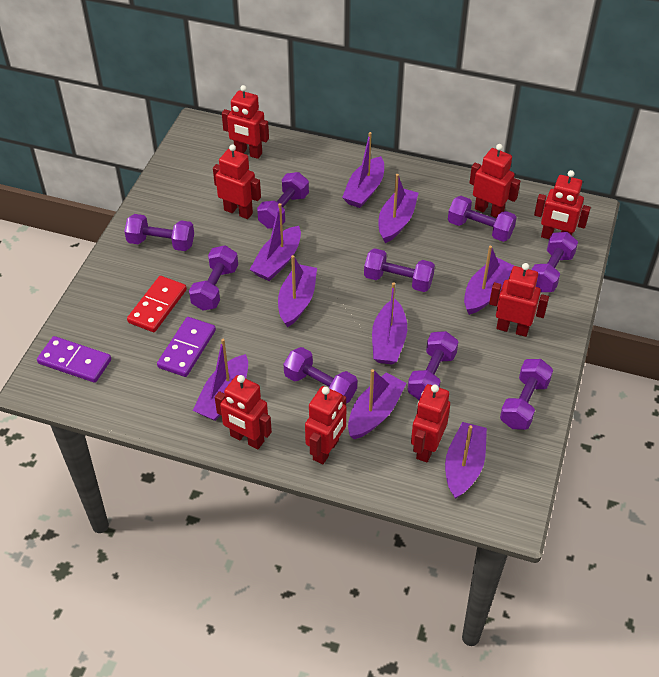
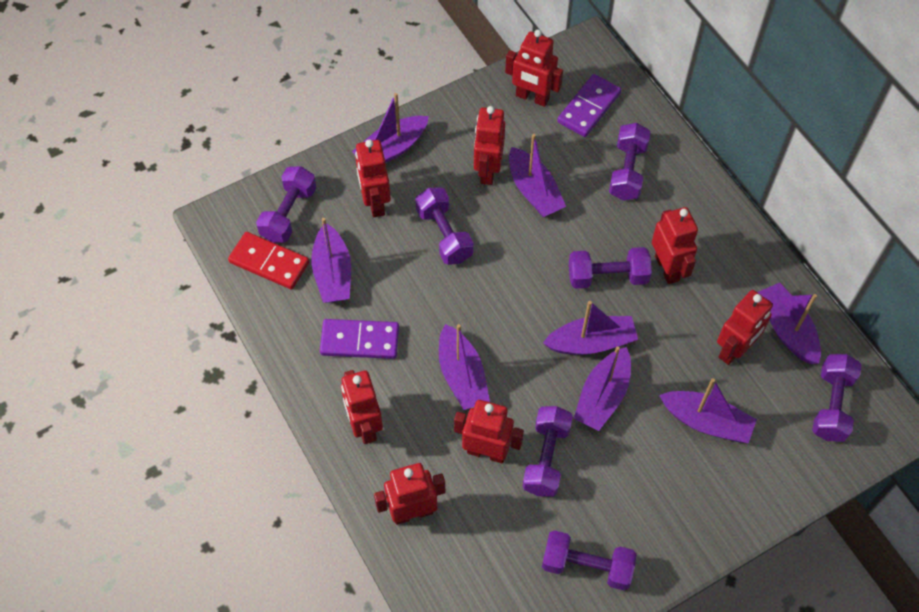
purple boat: 9 -> 8
purple dumbbell: 9 -> 7

